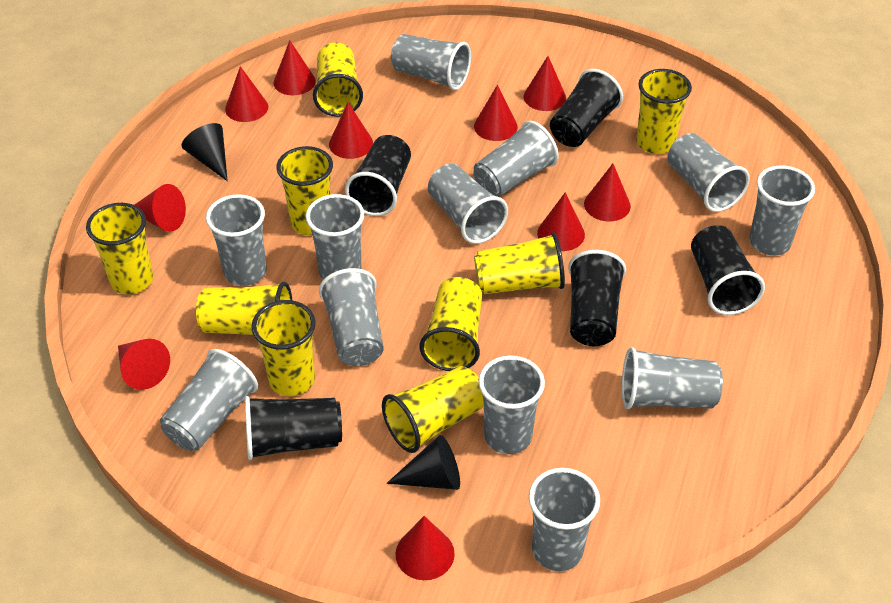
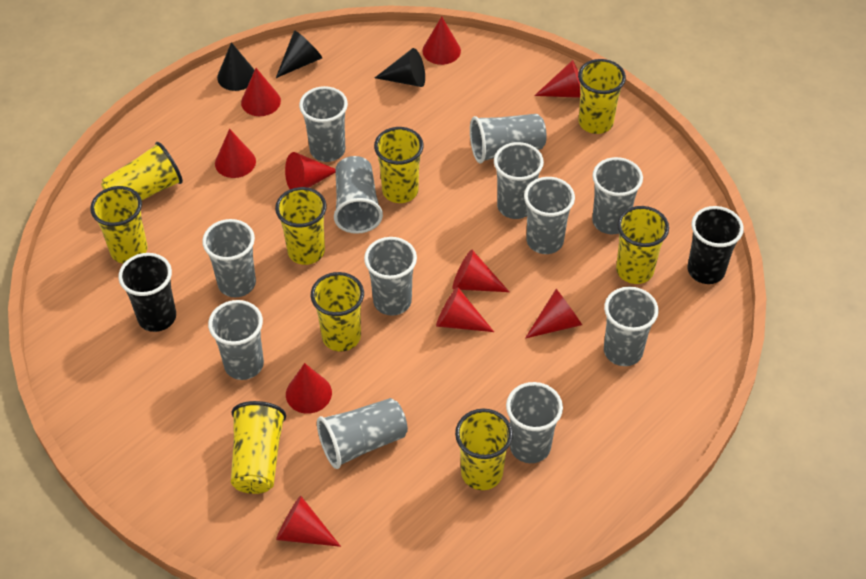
black cone: 2 -> 3
black cup: 5 -> 2

